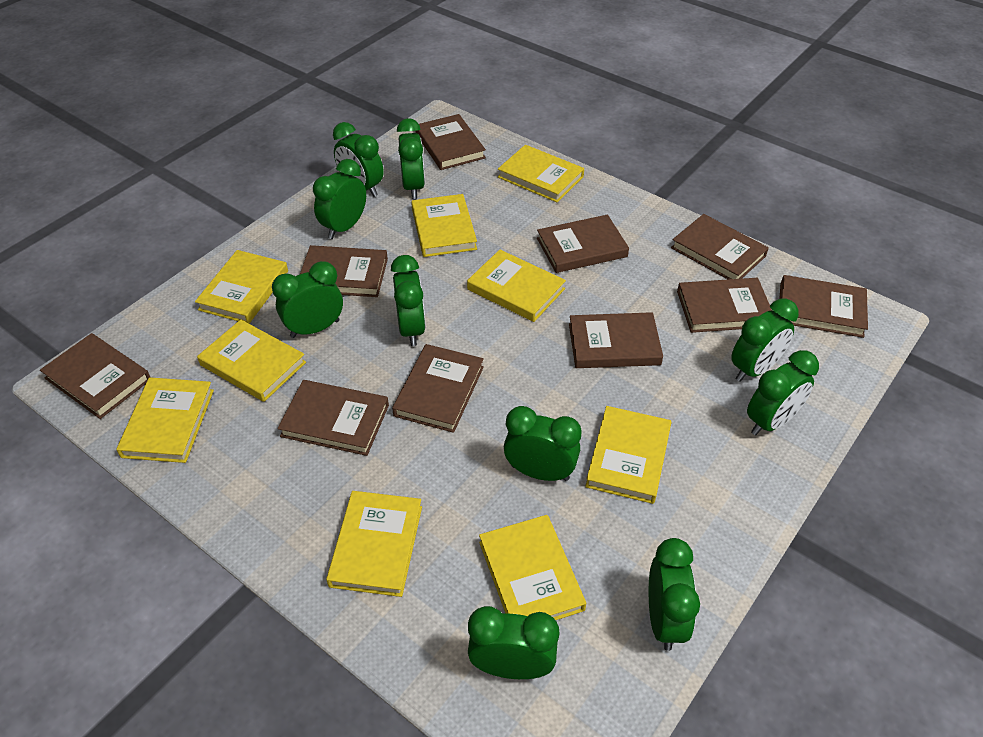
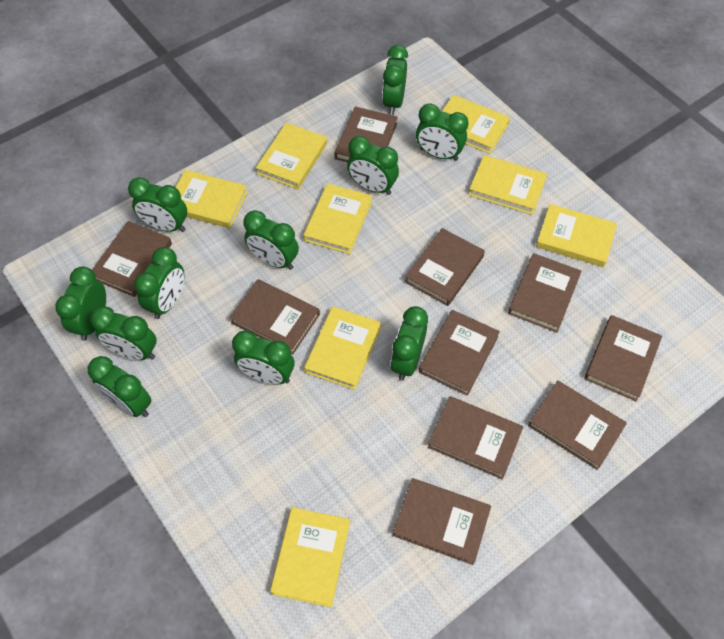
green clock: 10 -> 11
yellow book: 9 -> 8

